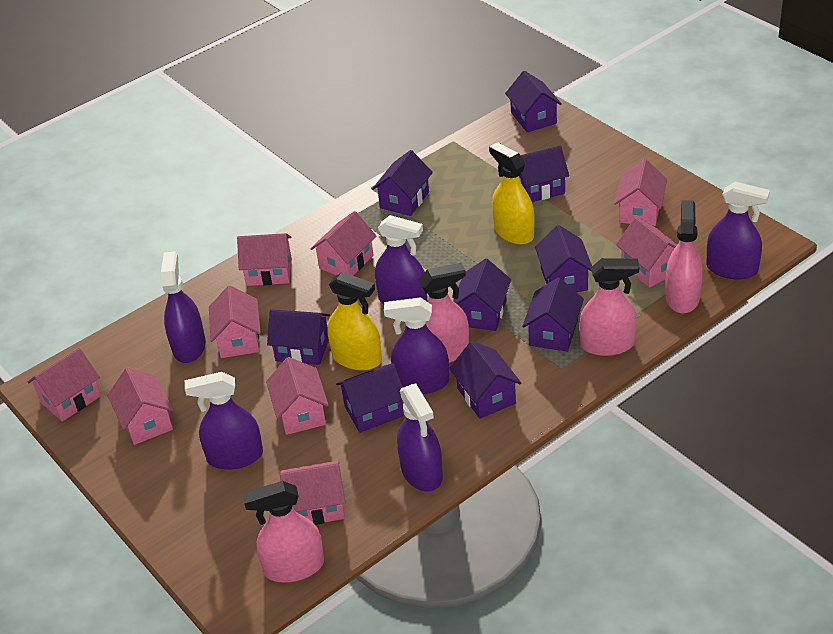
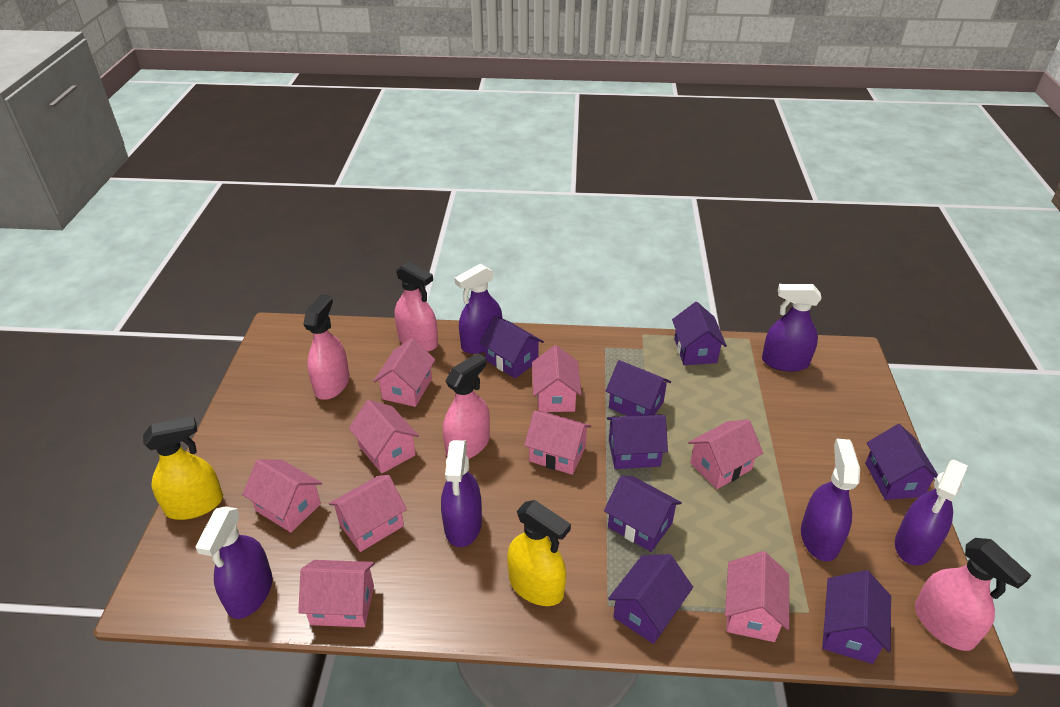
purple house: 9 -> 8

